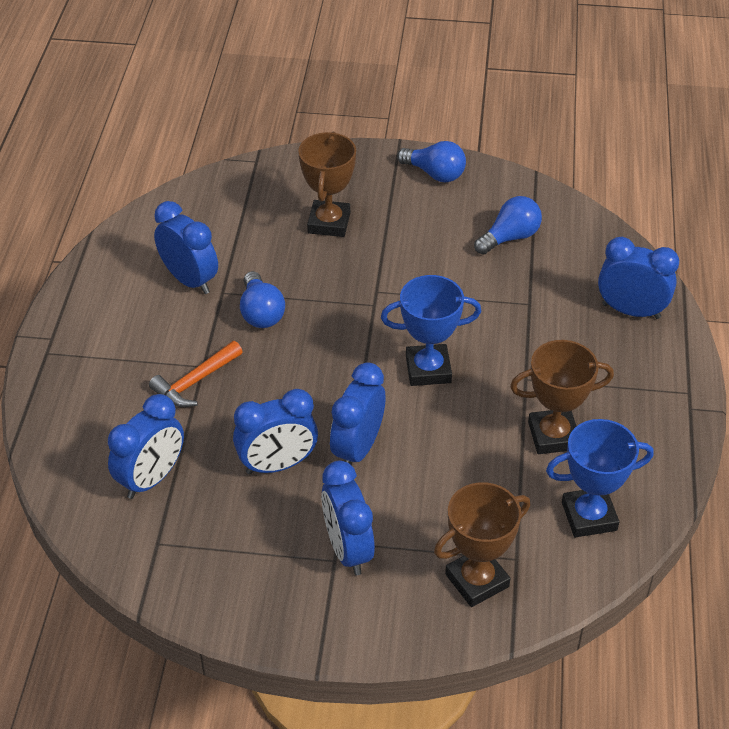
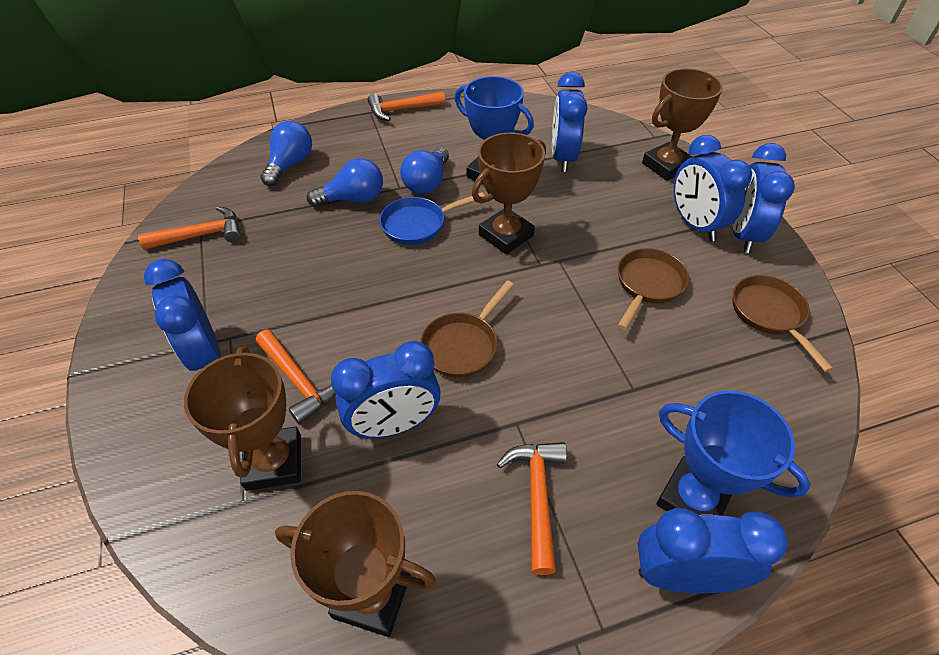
blue pan: 0 -> 1
brown pan: 0 -> 3
brown trophy: 3 -> 4
orange hammer: 1 -> 4

